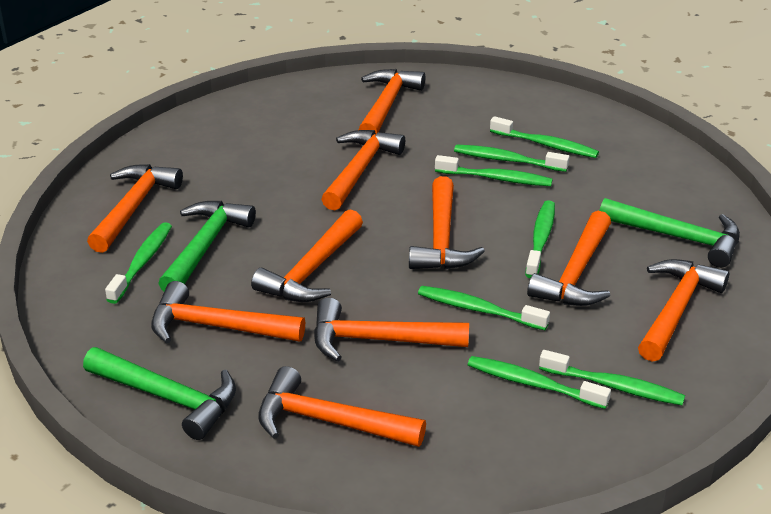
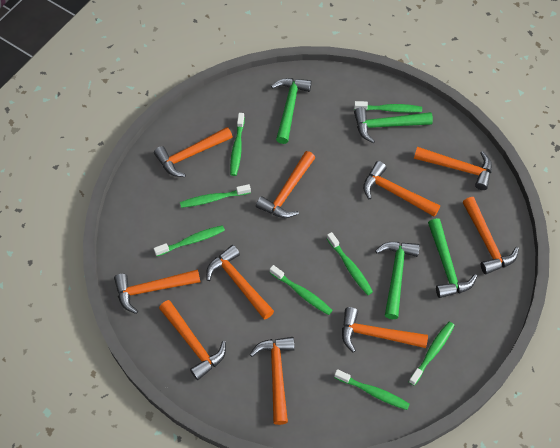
green hammer: 3 -> 4

